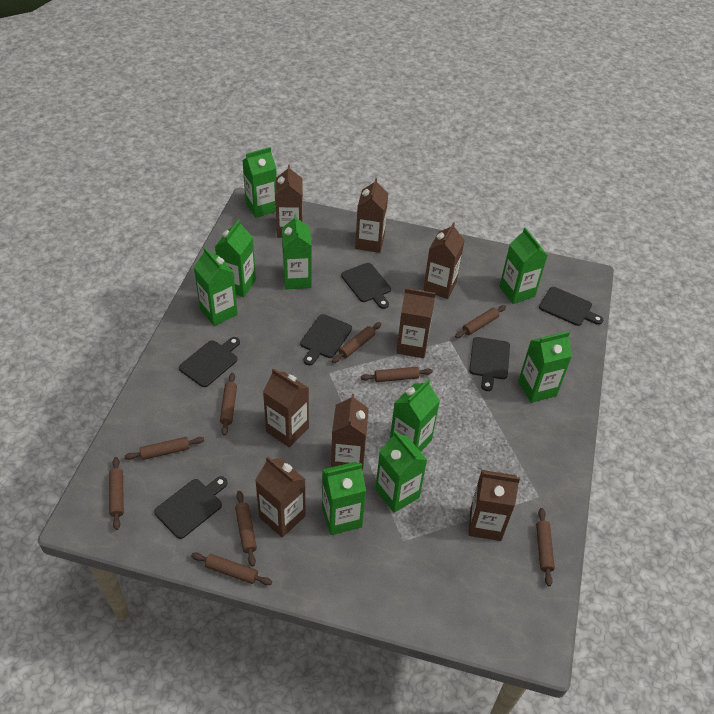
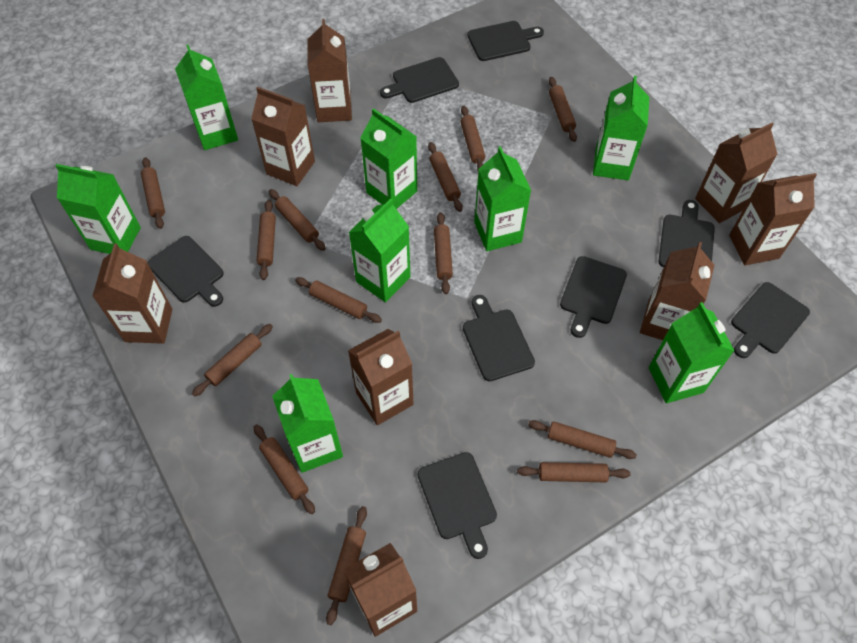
black cutting board: 6 -> 8
brown rolling pin: 9 -> 13
green carton: 9 -> 8

